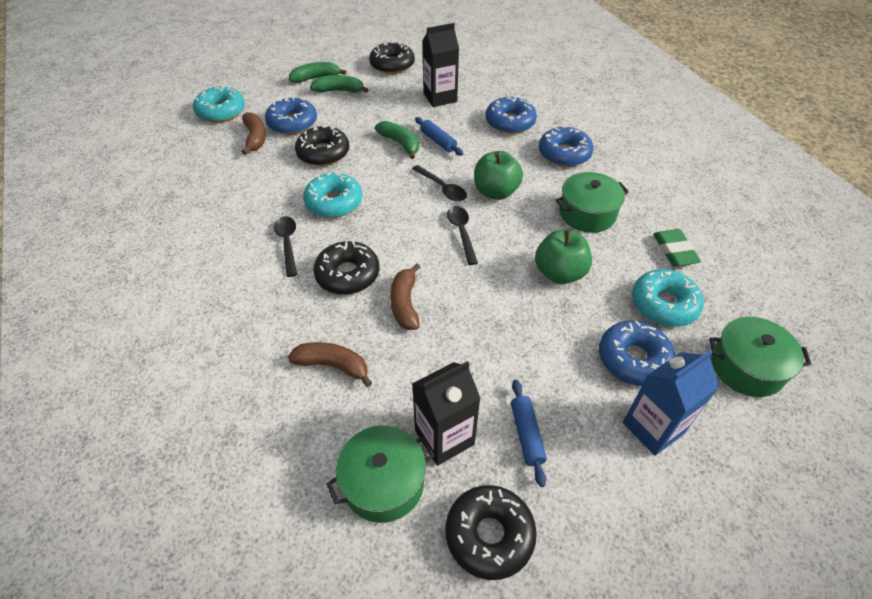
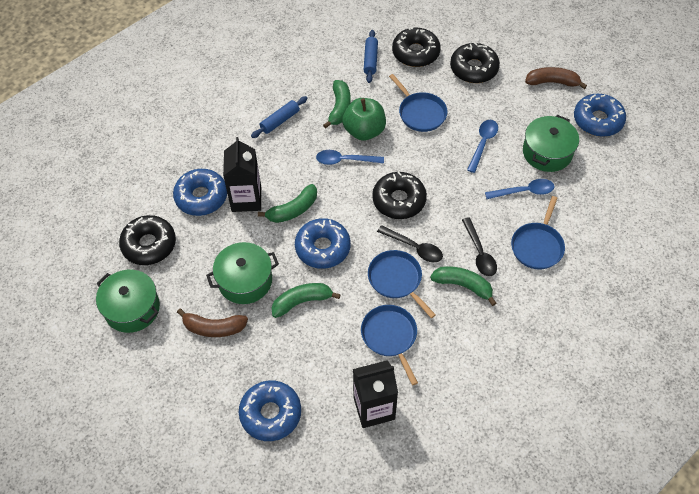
black spoon: 3 -> 2
blue carton: 1 -> 0
blue pan: 0 -> 4
blue spoon: 0 -> 3
brown banana: 3 -> 2
green apple: 2 -> 1
green banana: 3 -> 4
green eraser: 1 -> 0
turquoise donut: 3 -> 0

